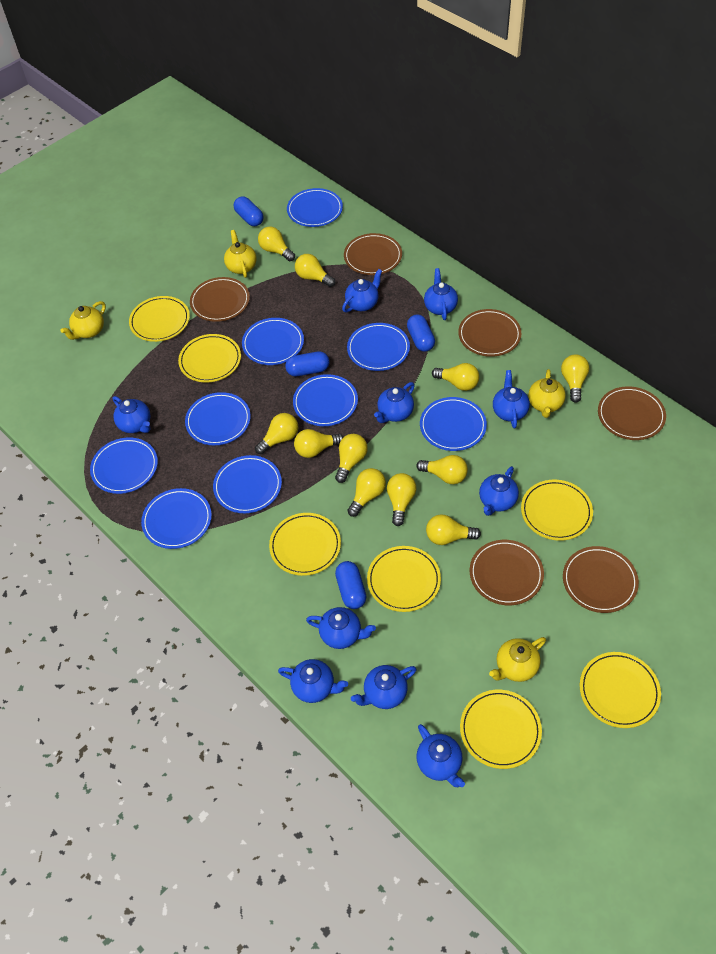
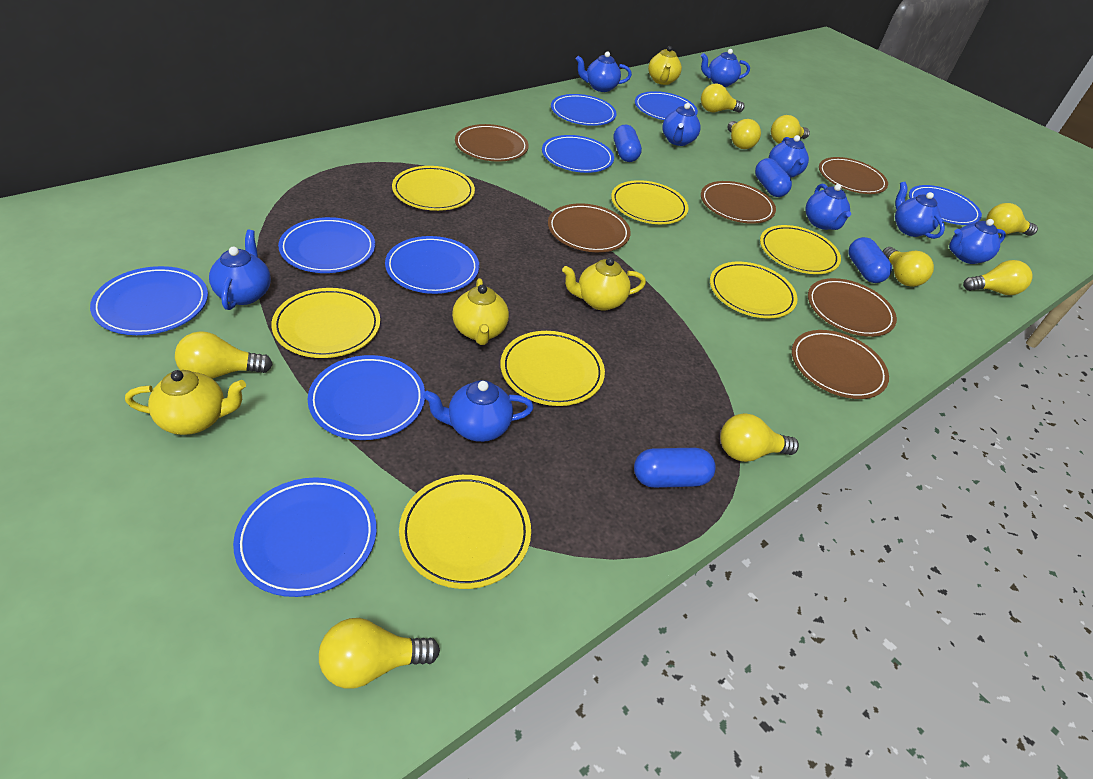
blue teapot: 10 -> 9
yellow light bulb: 11 -> 9

